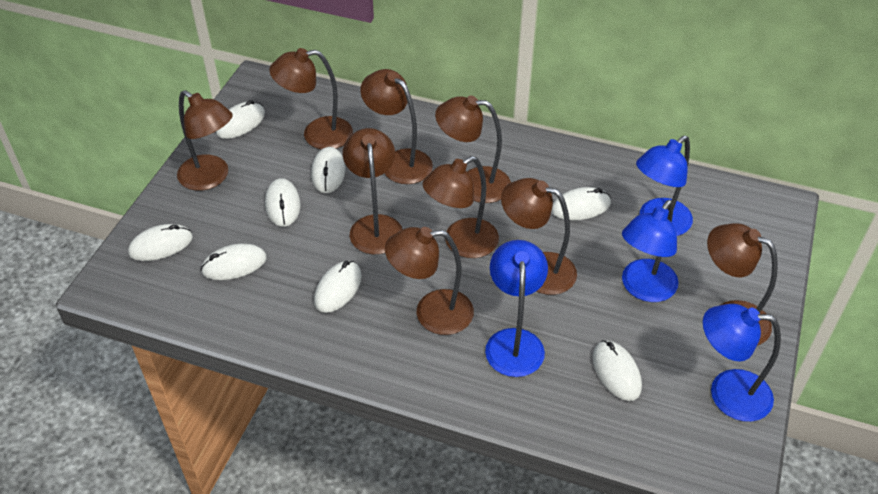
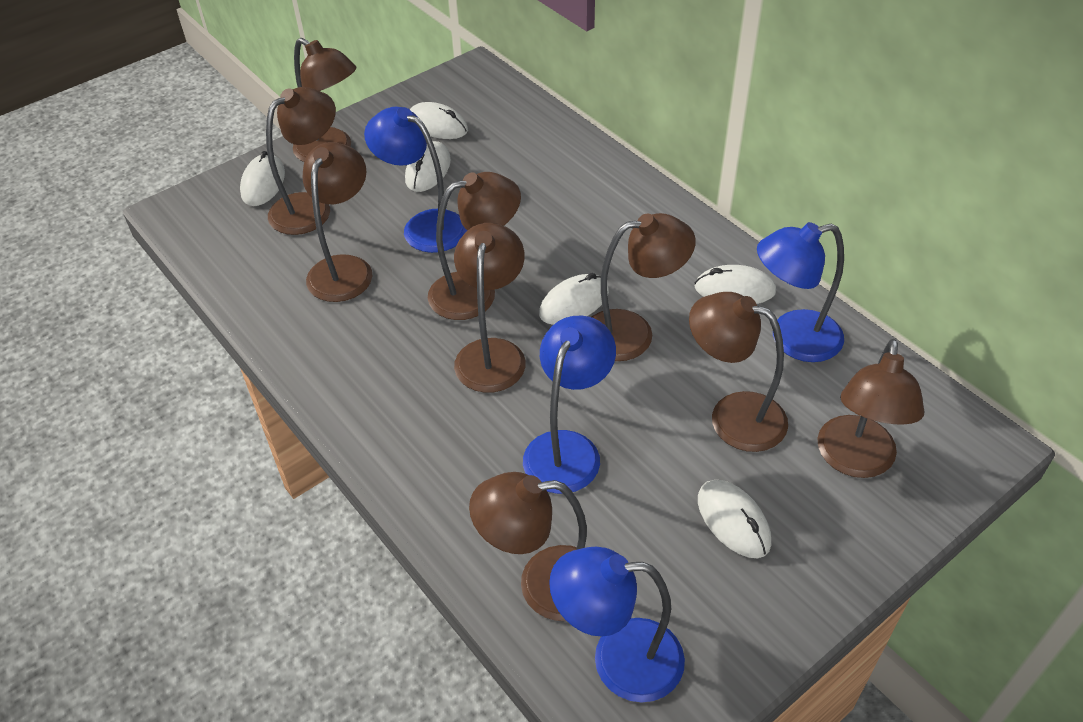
white mouse: 8 -> 6

